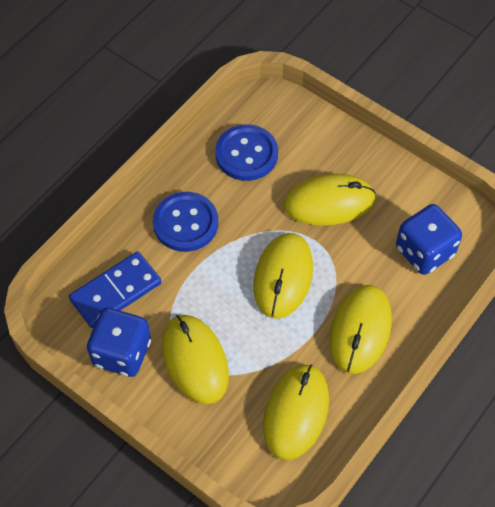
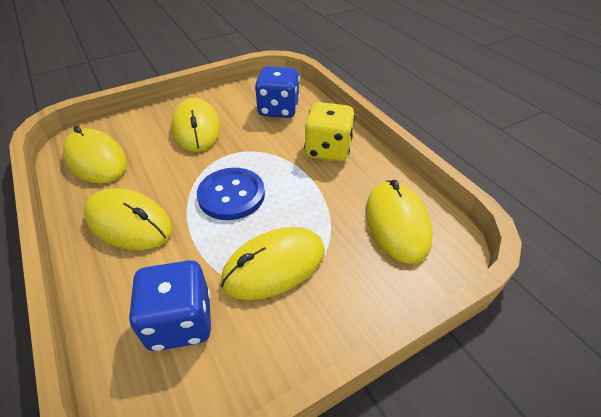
blue button: 2 -> 1
blue domino: 1 -> 0
yellow dice: 0 -> 1

